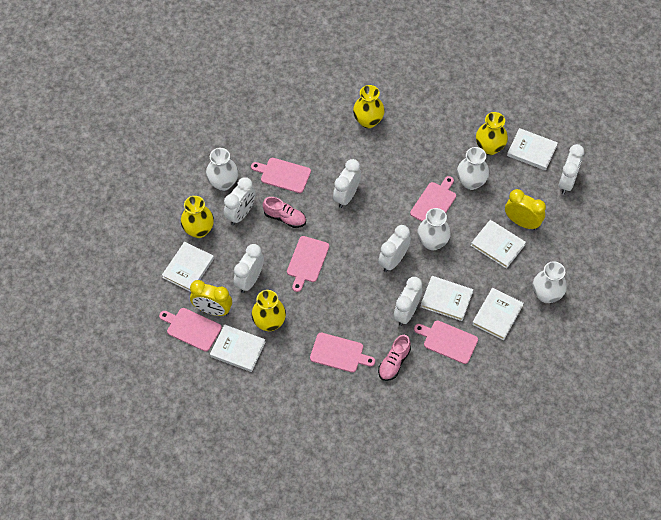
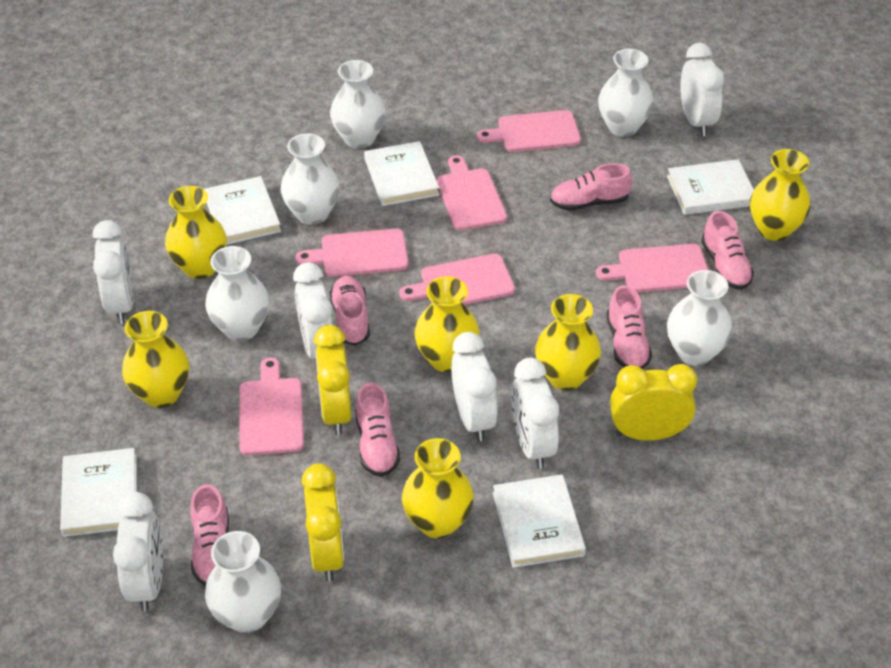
pink shoe: 2 -> 6
white book: 6 -> 5
white vase: 4 -> 6
yellow clock: 2 -> 3
yellow vase: 4 -> 6

